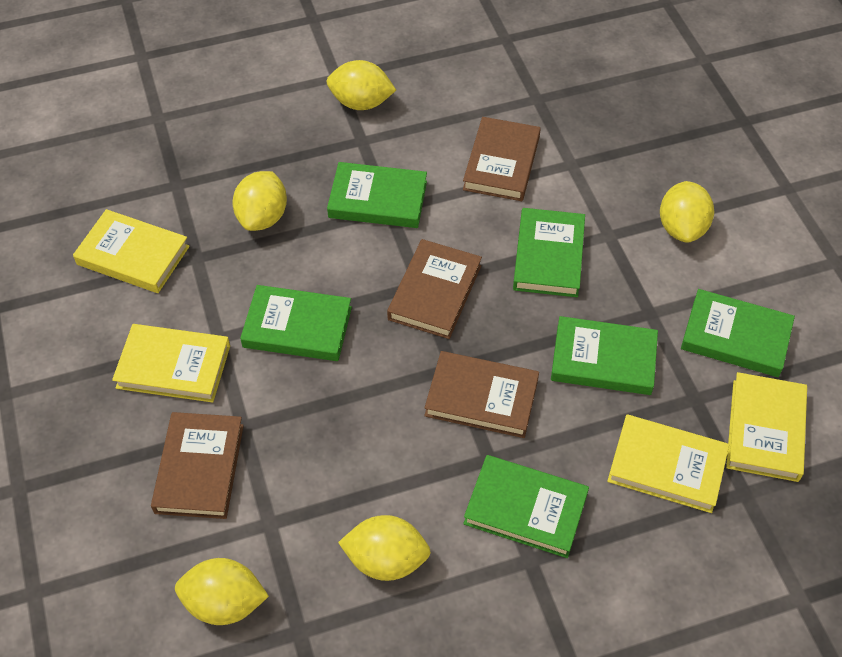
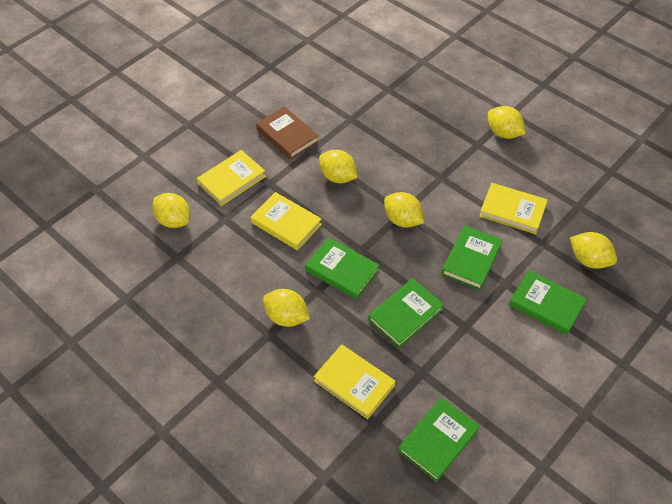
brown book: 4 -> 1
green book: 6 -> 5
yellow lemon: 5 -> 6

